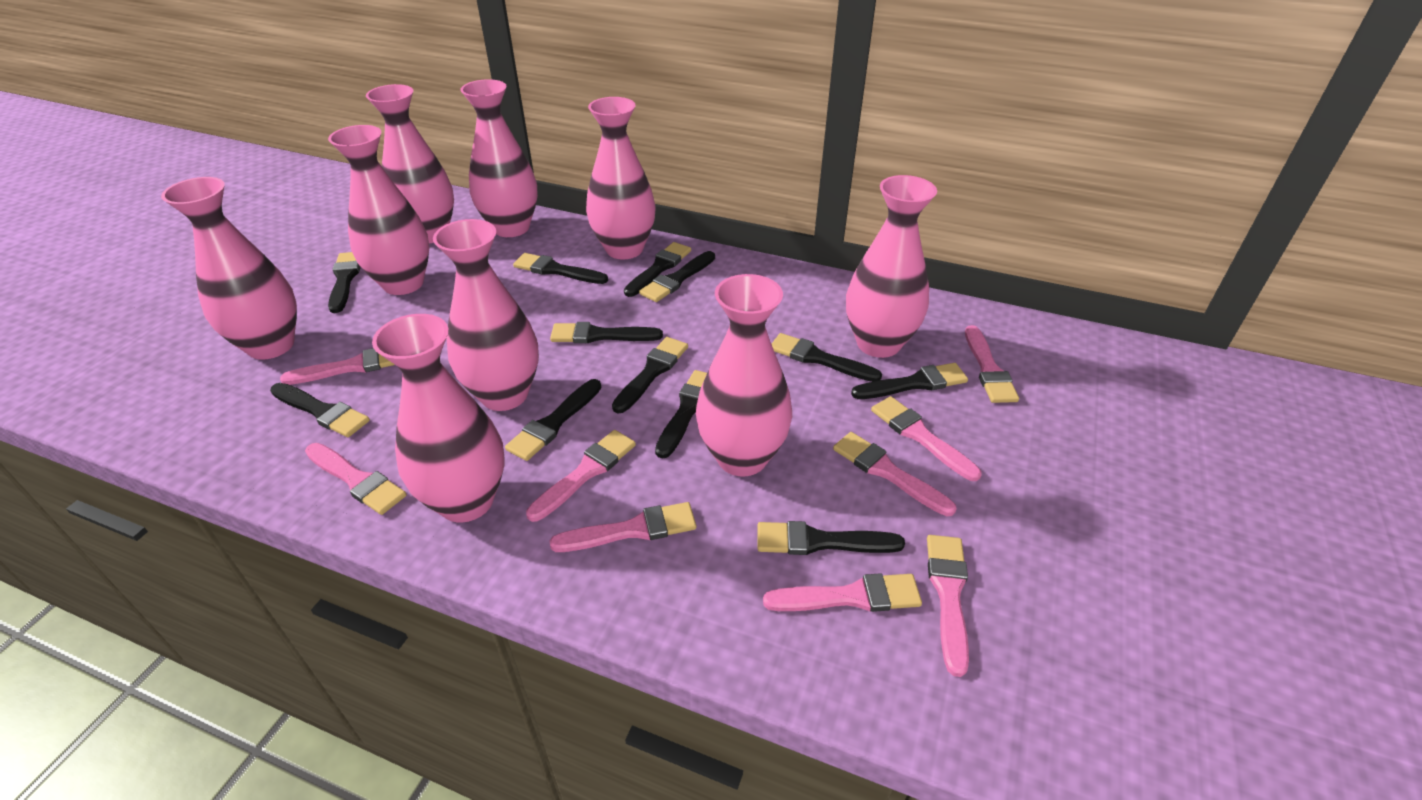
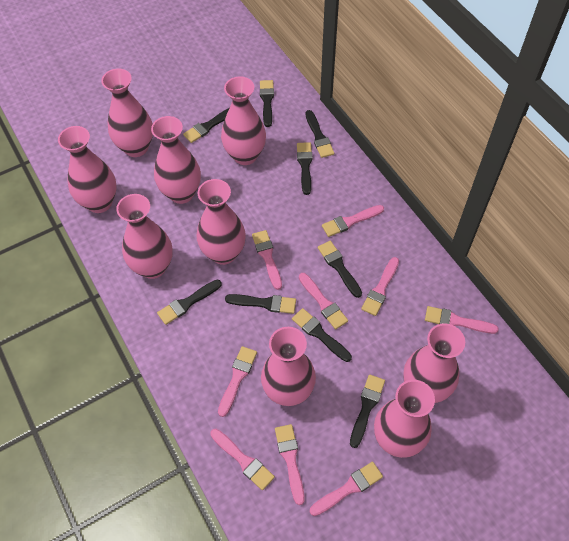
black brush: 12 -> 9

